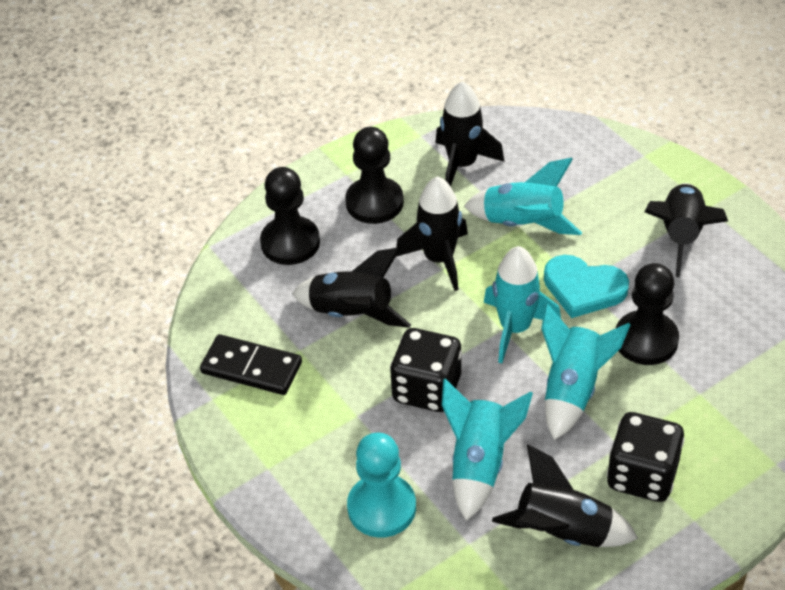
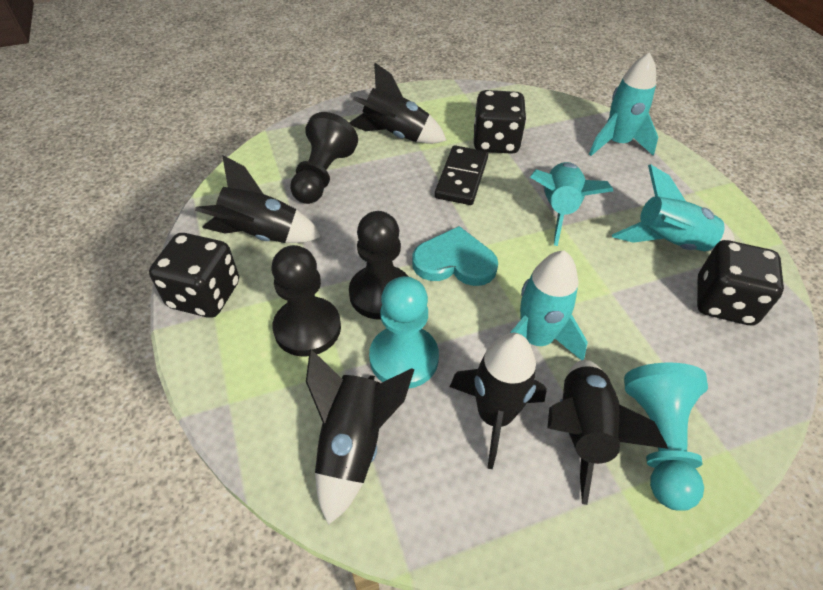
black dice: 2 -> 3
turquoise pawn: 1 -> 2

